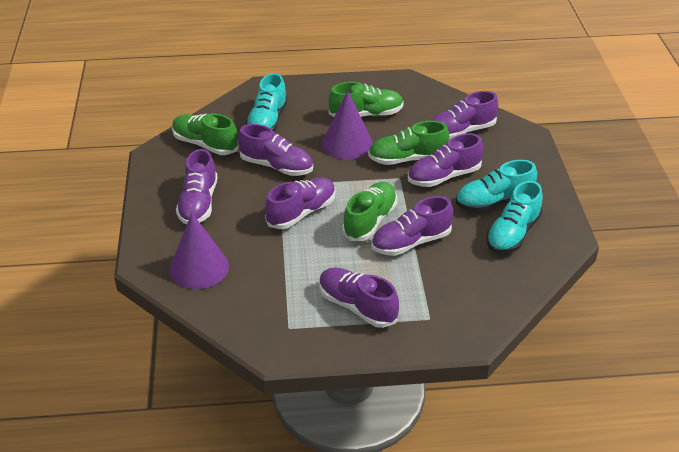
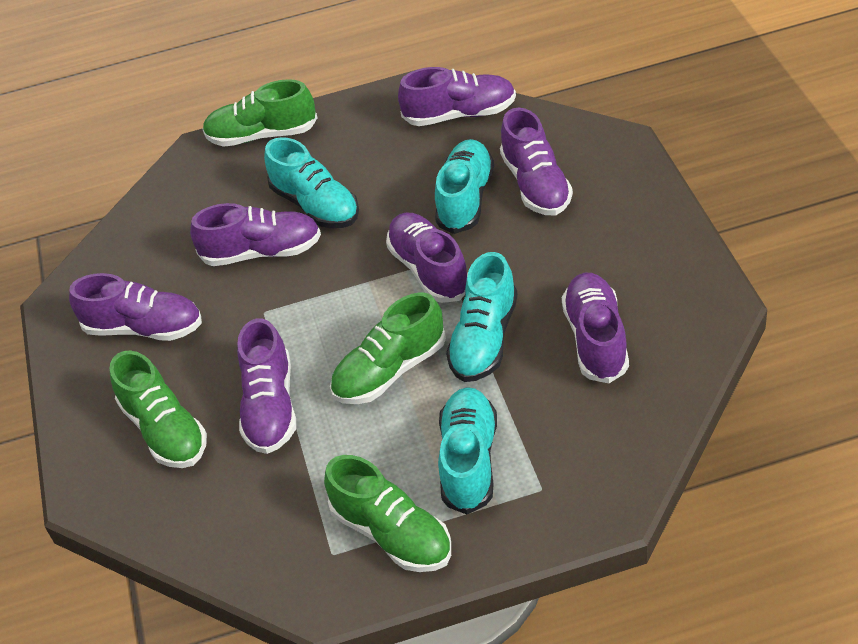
purple cone: 2 -> 0
turquoise shoe: 3 -> 4

